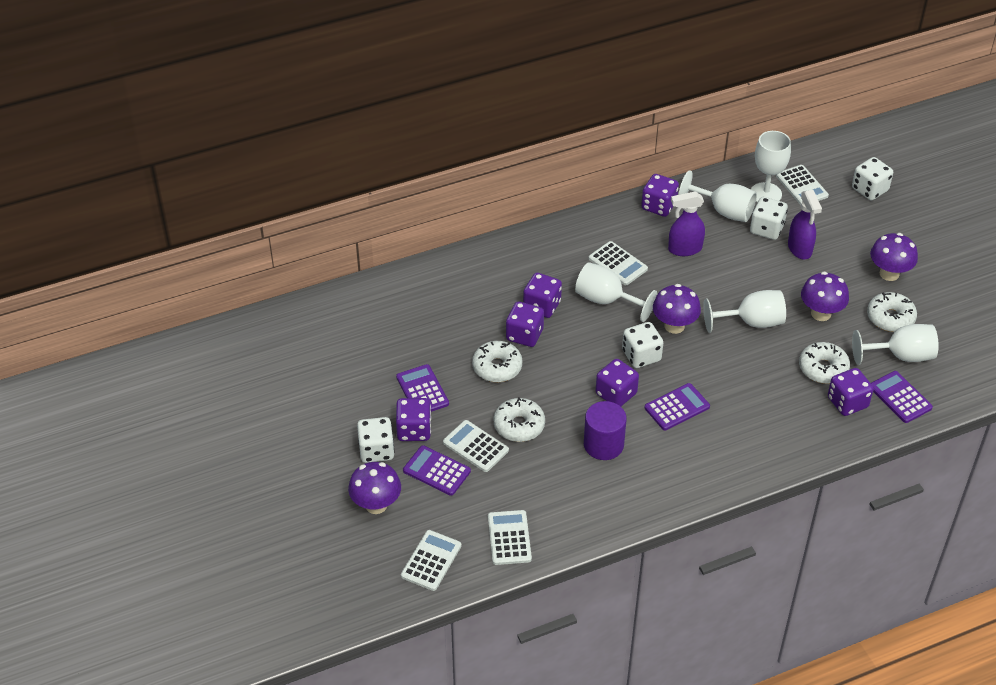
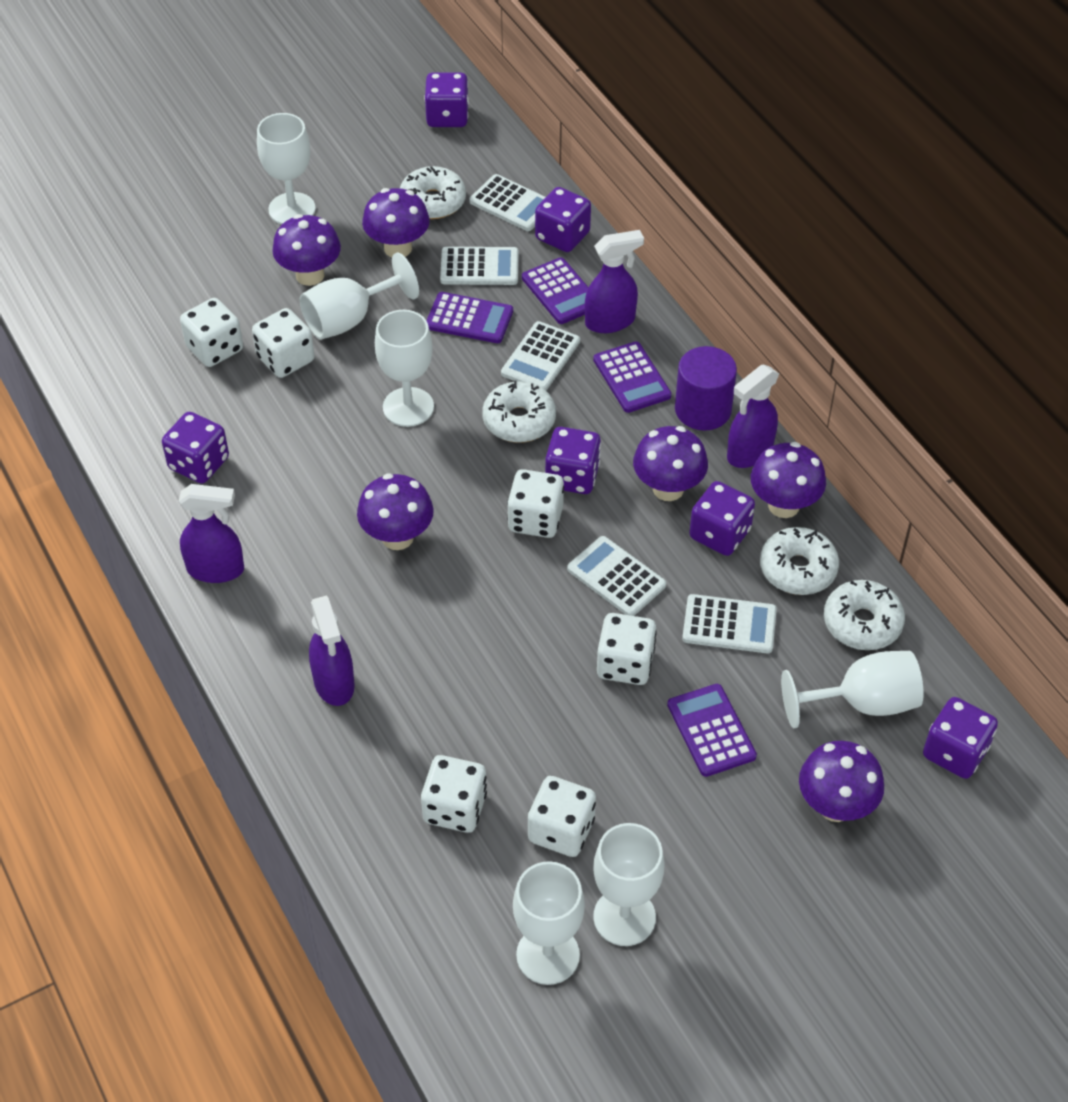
purple mushroom: 4 -> 6
purple spray bottle: 2 -> 4
white dice: 4 -> 6
white goblet: 5 -> 6

